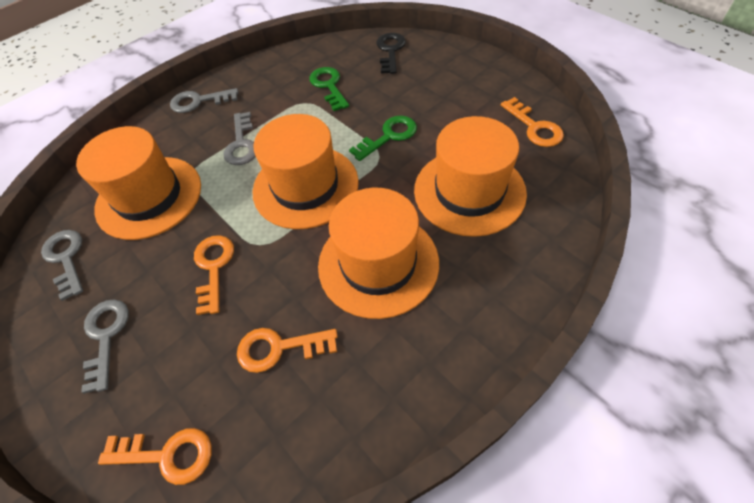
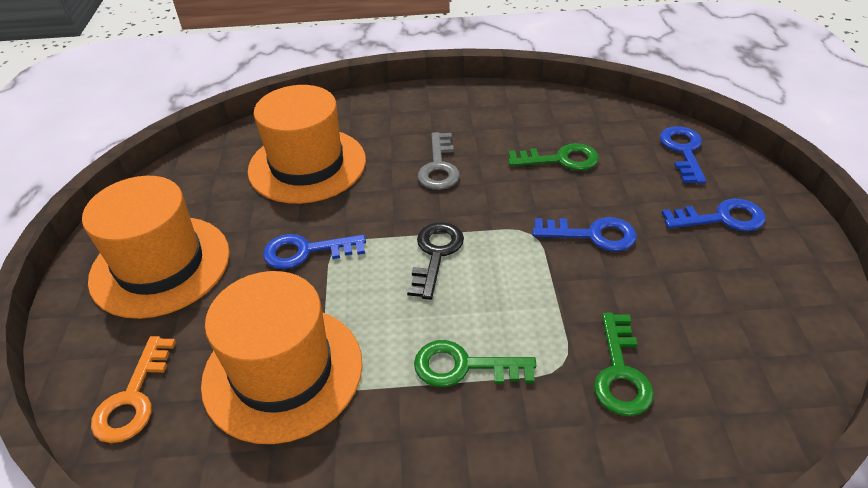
blue key: 0 -> 4
green key: 2 -> 3
grey key: 4 -> 1
orange hat: 4 -> 3
orange key: 4 -> 1

